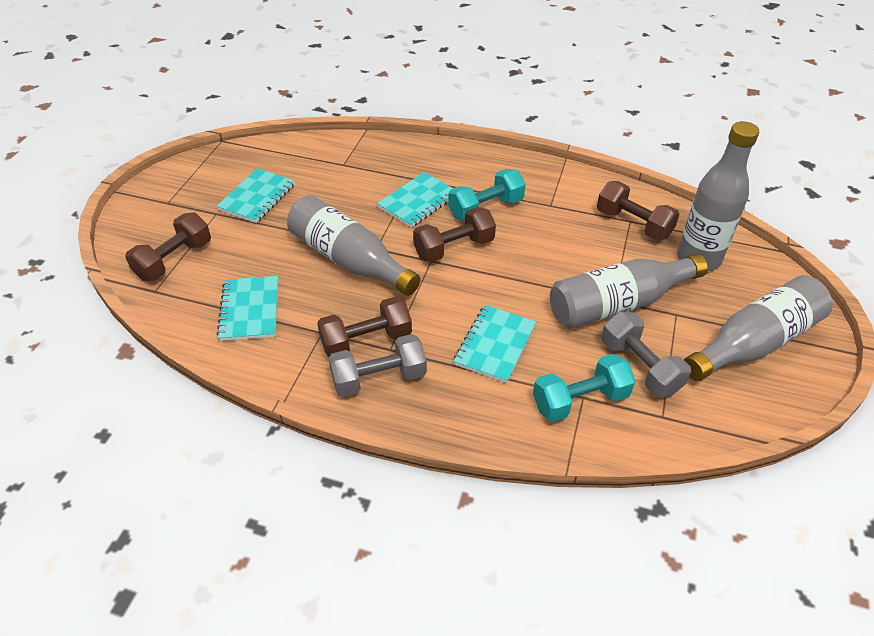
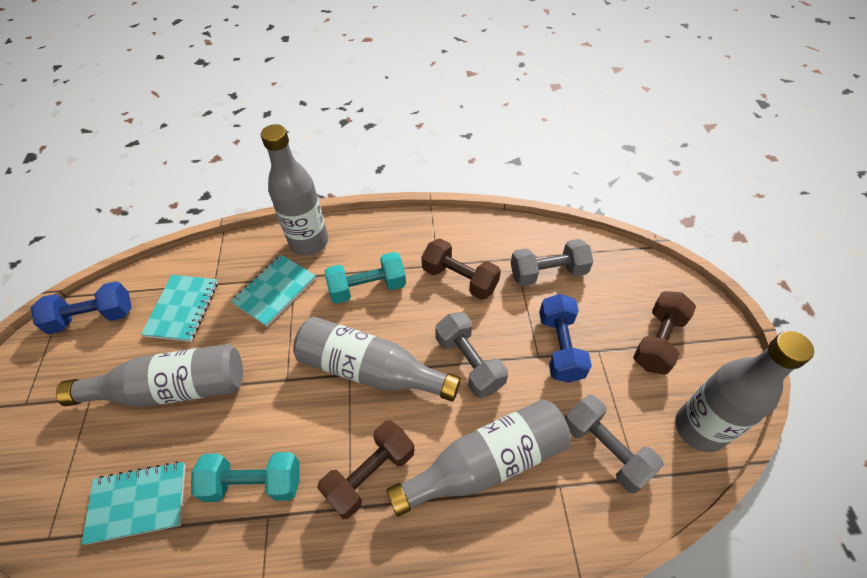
blue dumbbell: 0 -> 2
brown dumbbell: 4 -> 3
grey bottle: 4 -> 5
grey dumbbell: 2 -> 3
turquoise notebook: 4 -> 3

